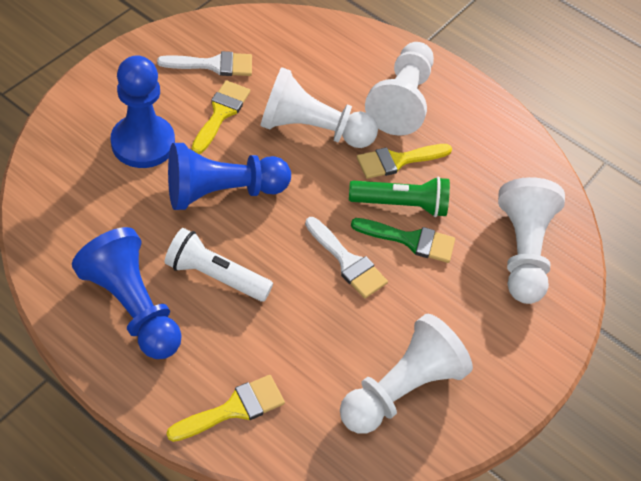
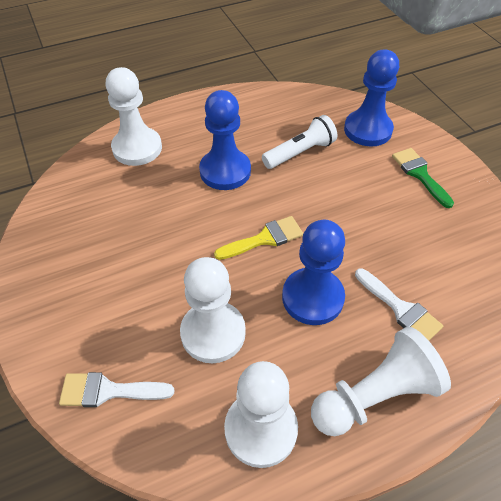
green flashlight: 1 -> 0
yellow brush: 3 -> 1

